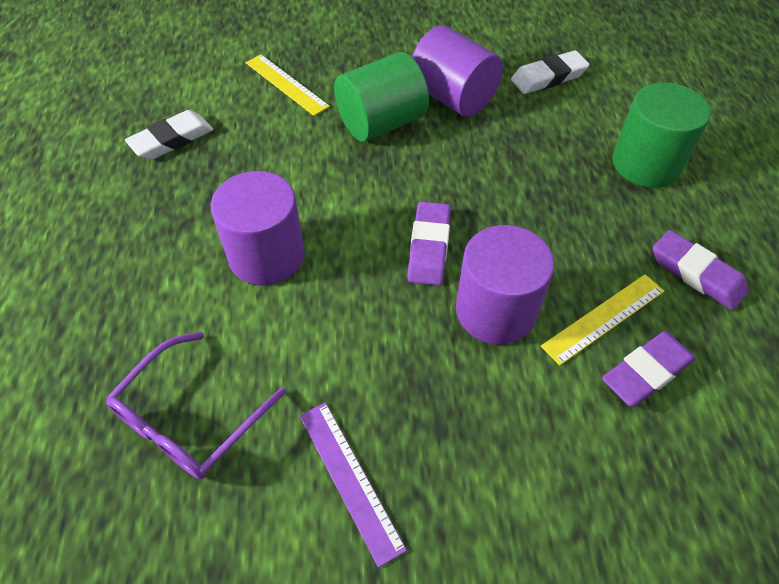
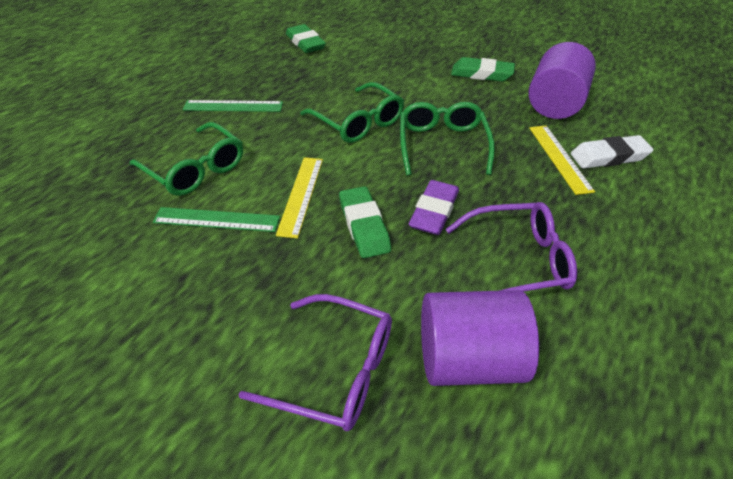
green cylinder: 2 -> 0
green eraser: 0 -> 3
green glasses: 0 -> 3
green ruler: 0 -> 2
purple cylinder: 3 -> 2
purple eraser: 3 -> 1
purple glasses: 1 -> 2
purple ruler: 1 -> 0
white eraser: 2 -> 1

